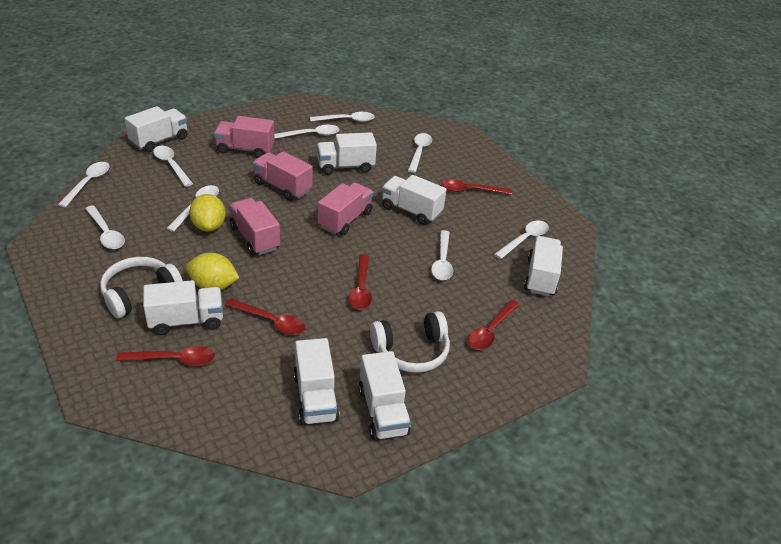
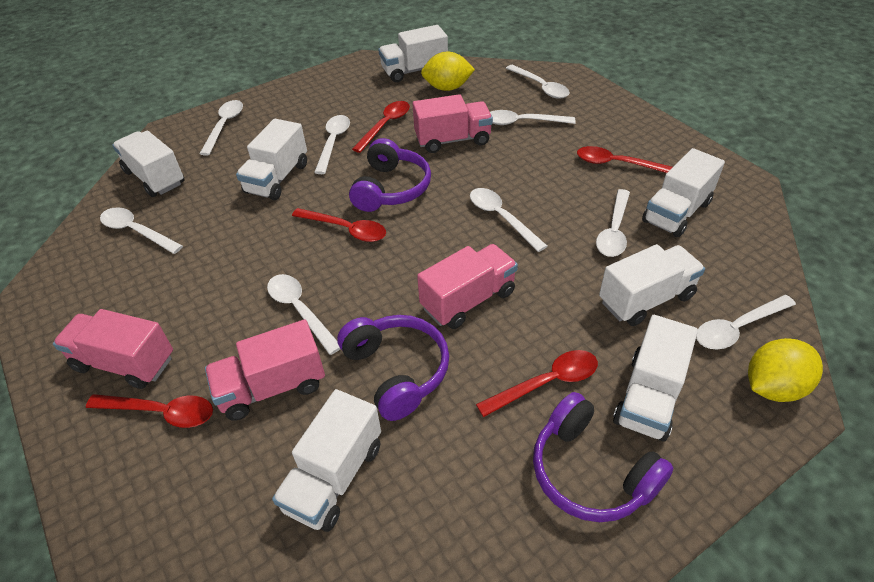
purple headphones: 0 -> 3
white headphones: 2 -> 0

